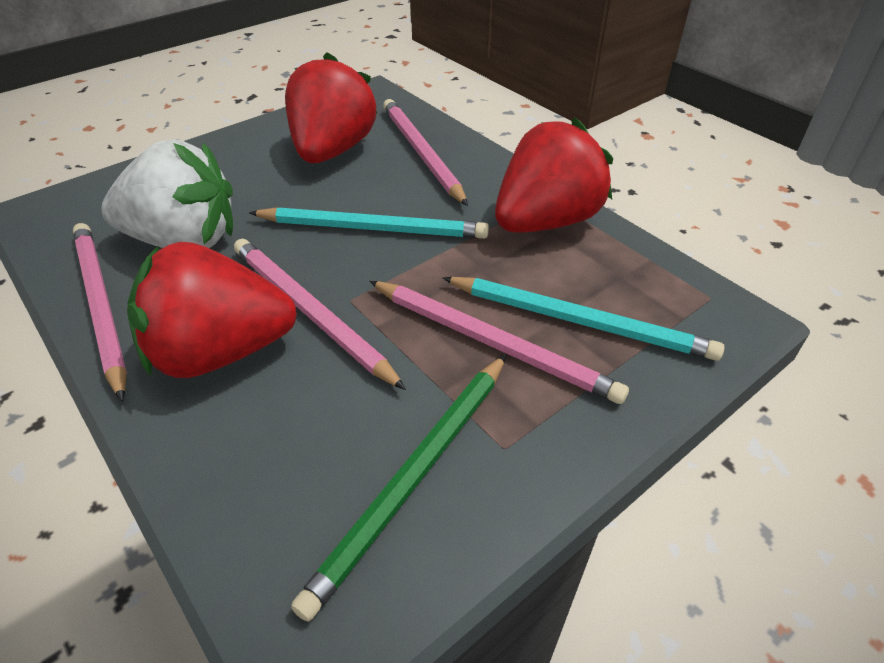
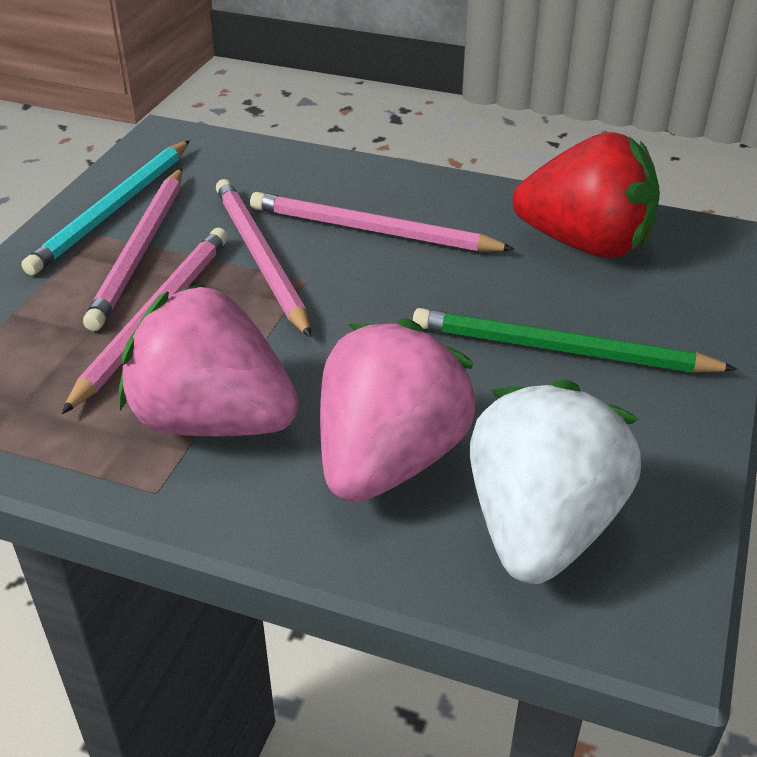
pink strawberry: 0 -> 2
red strawberry: 3 -> 1
turquoise pencil: 2 -> 1

